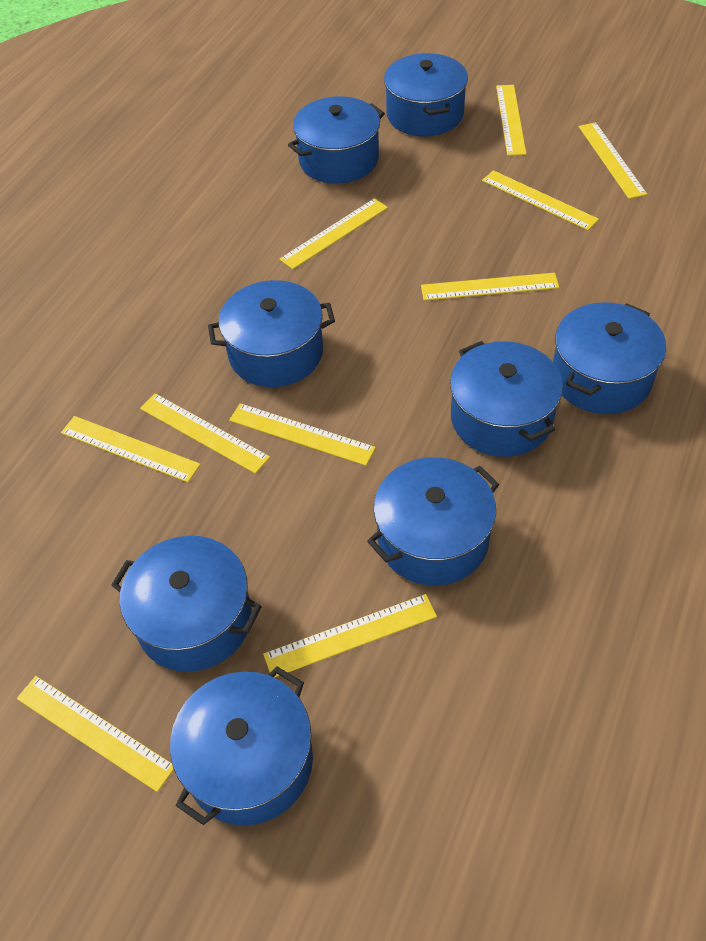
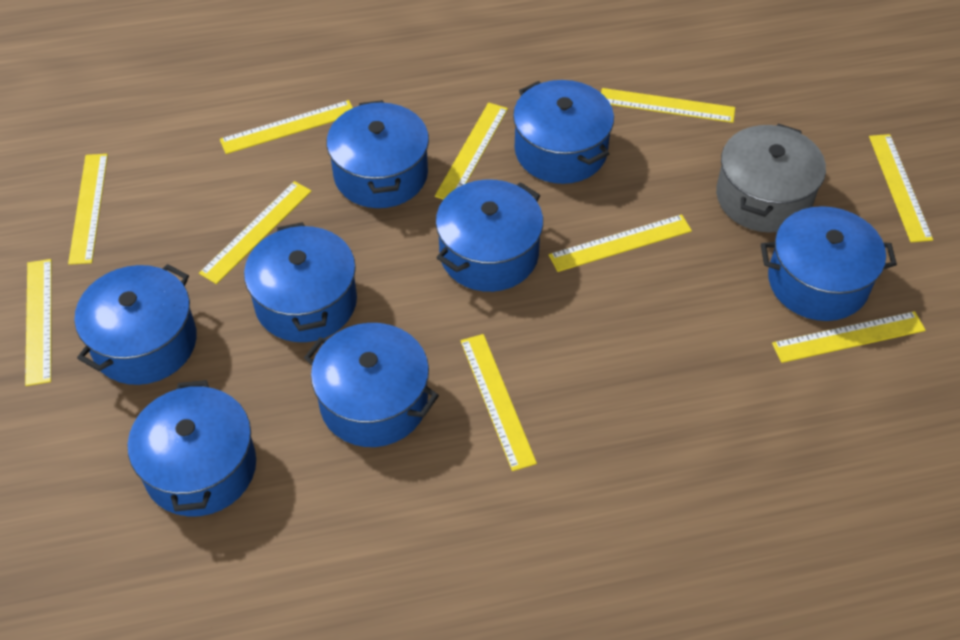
grey pot: 0 -> 1

